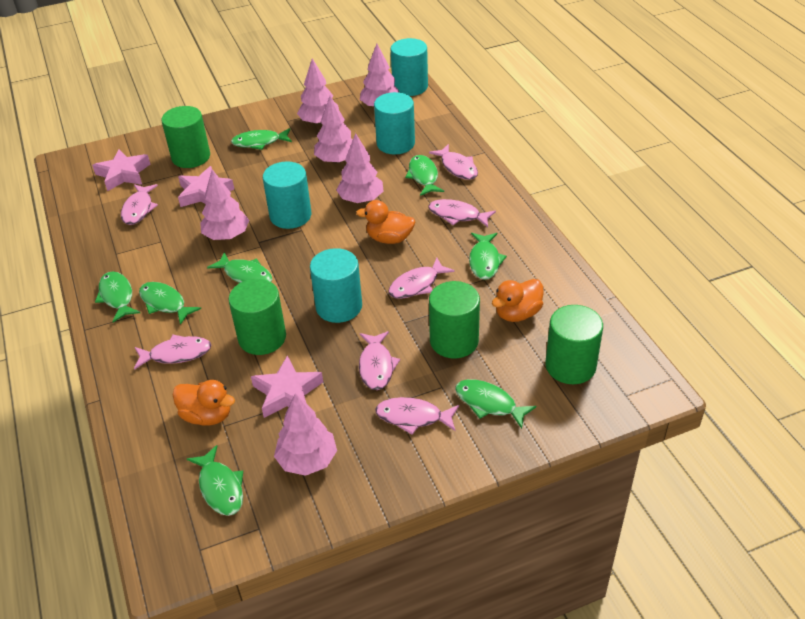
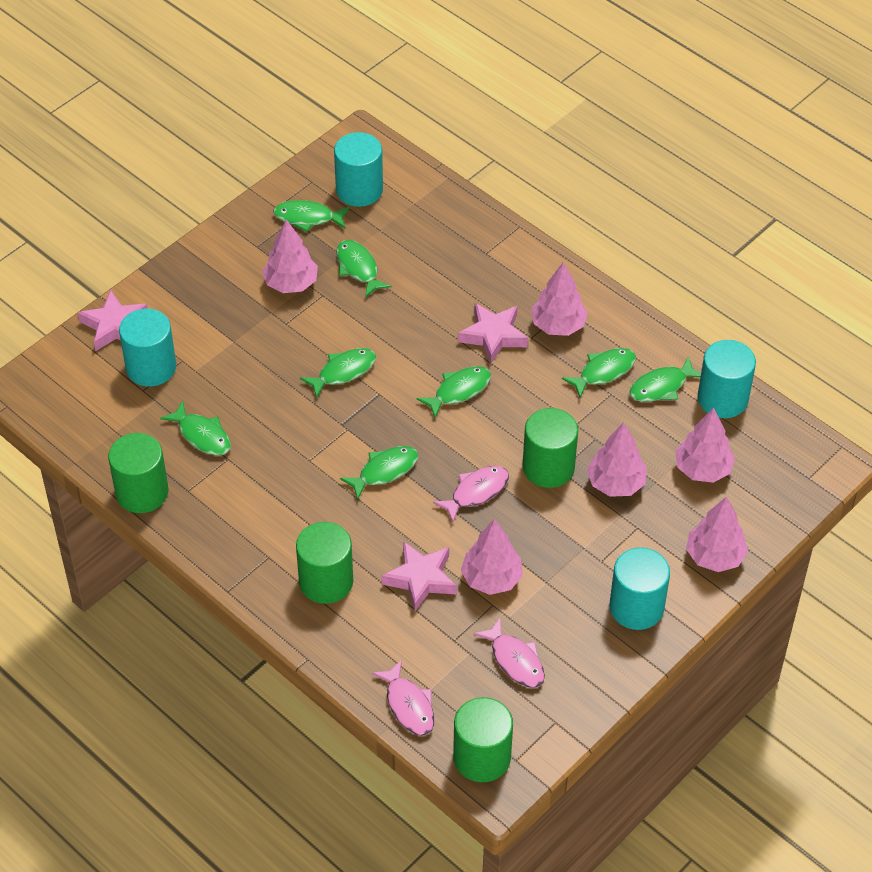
orange duck: 3 -> 0
pink fish: 7 -> 3

